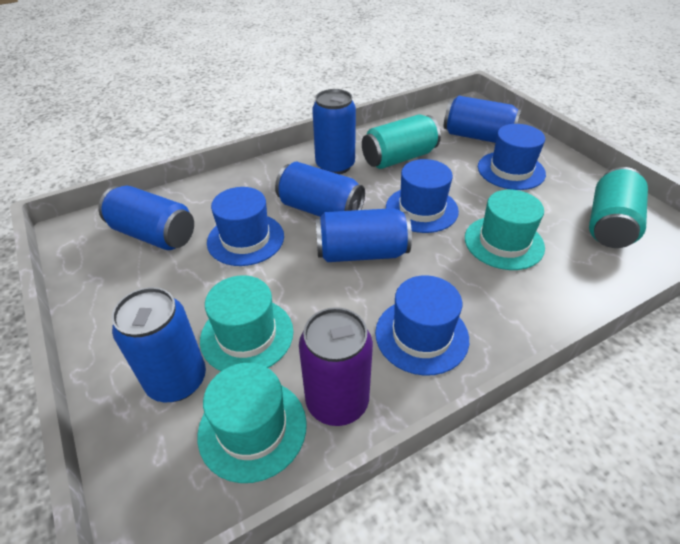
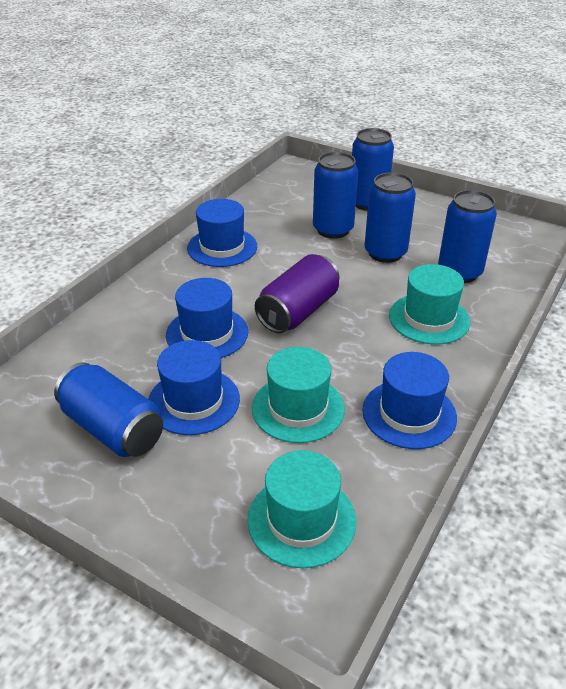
blue can: 6 -> 5
turquoise can: 2 -> 0

